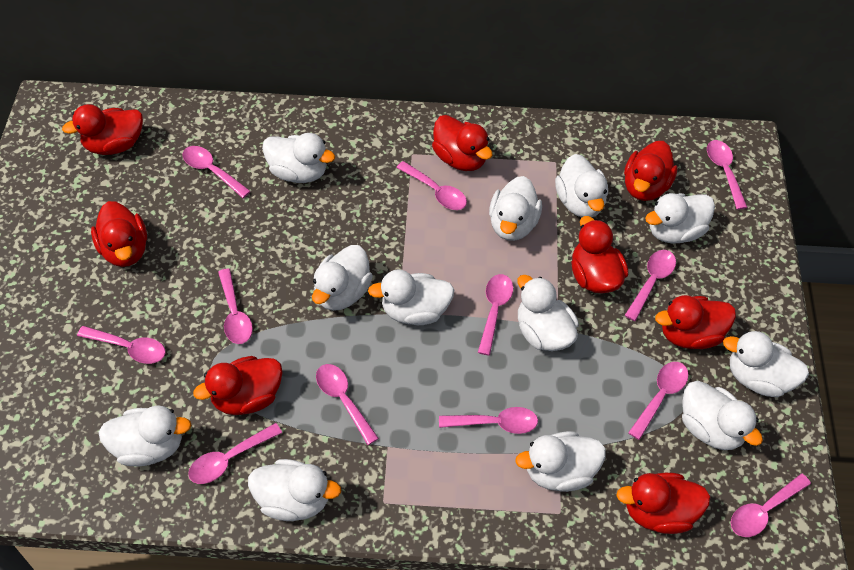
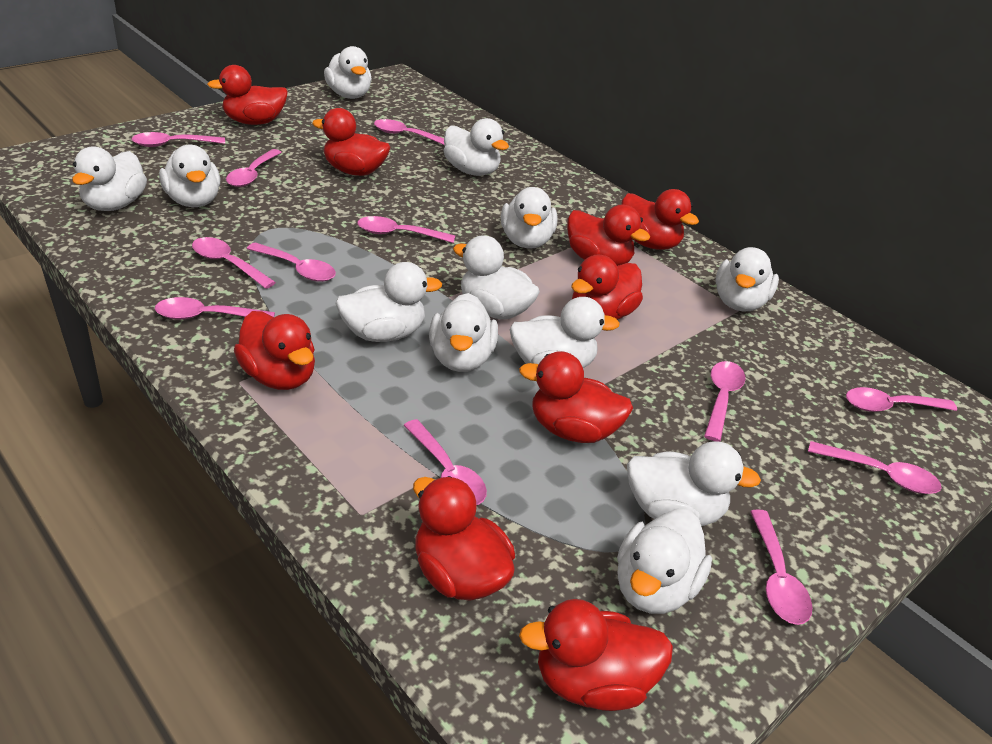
red duck: 8 -> 9

